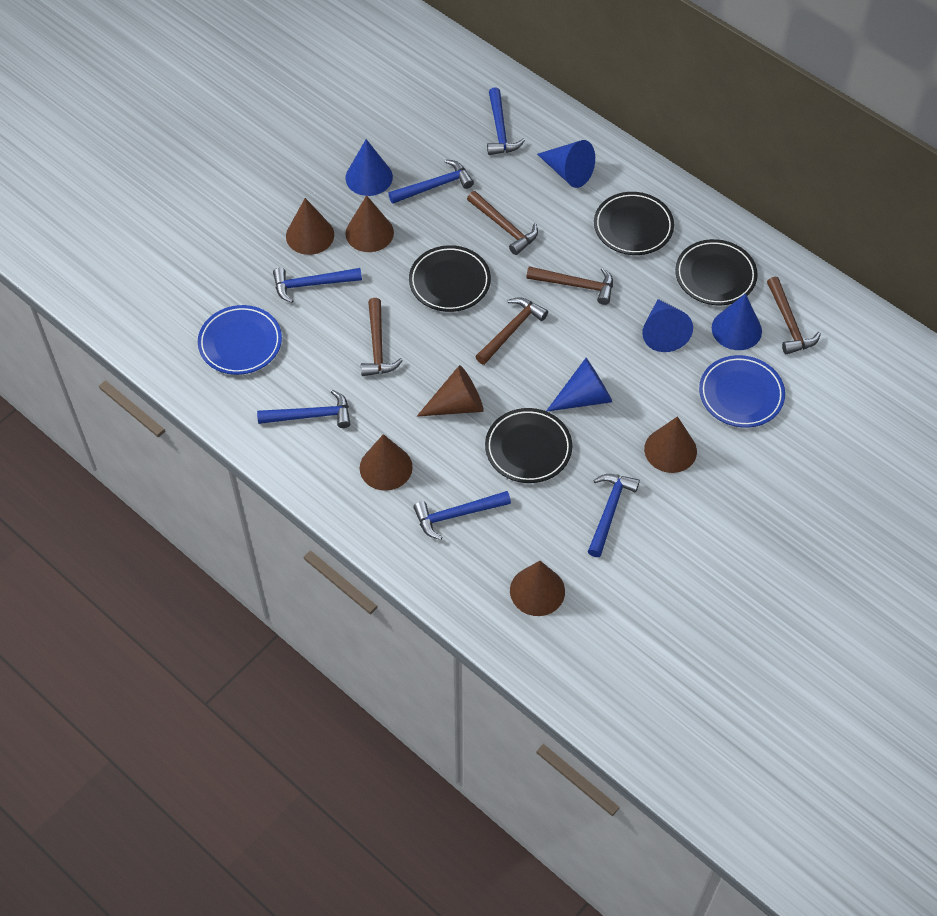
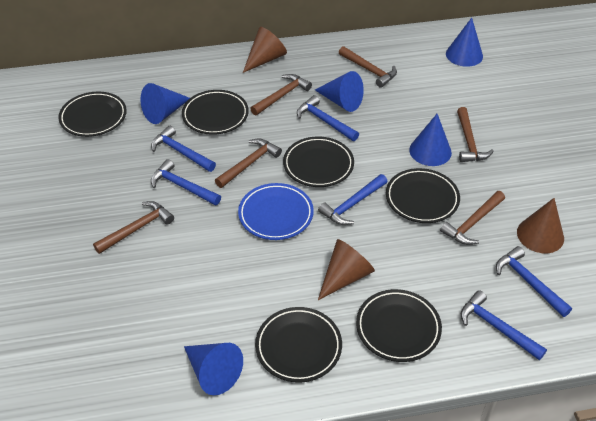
black plate: 4 -> 6
blue plate: 2 -> 1
brown cone: 6 -> 3
brown hammer: 5 -> 6

